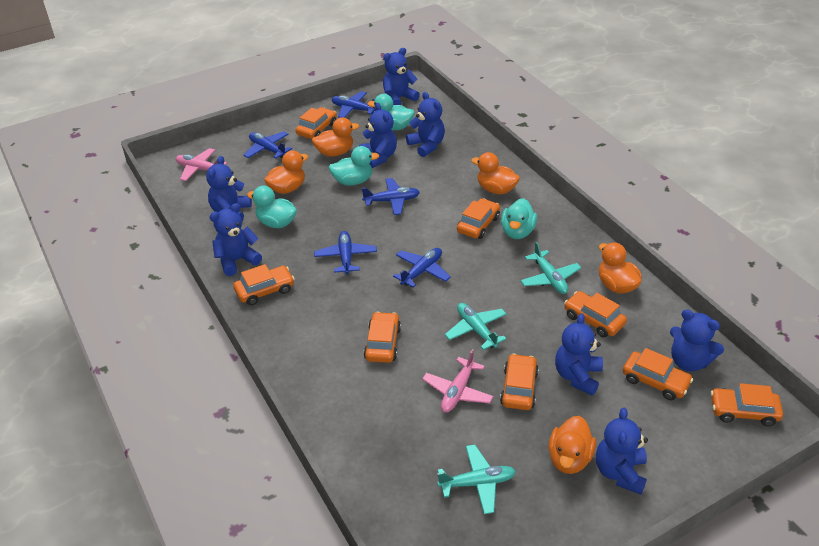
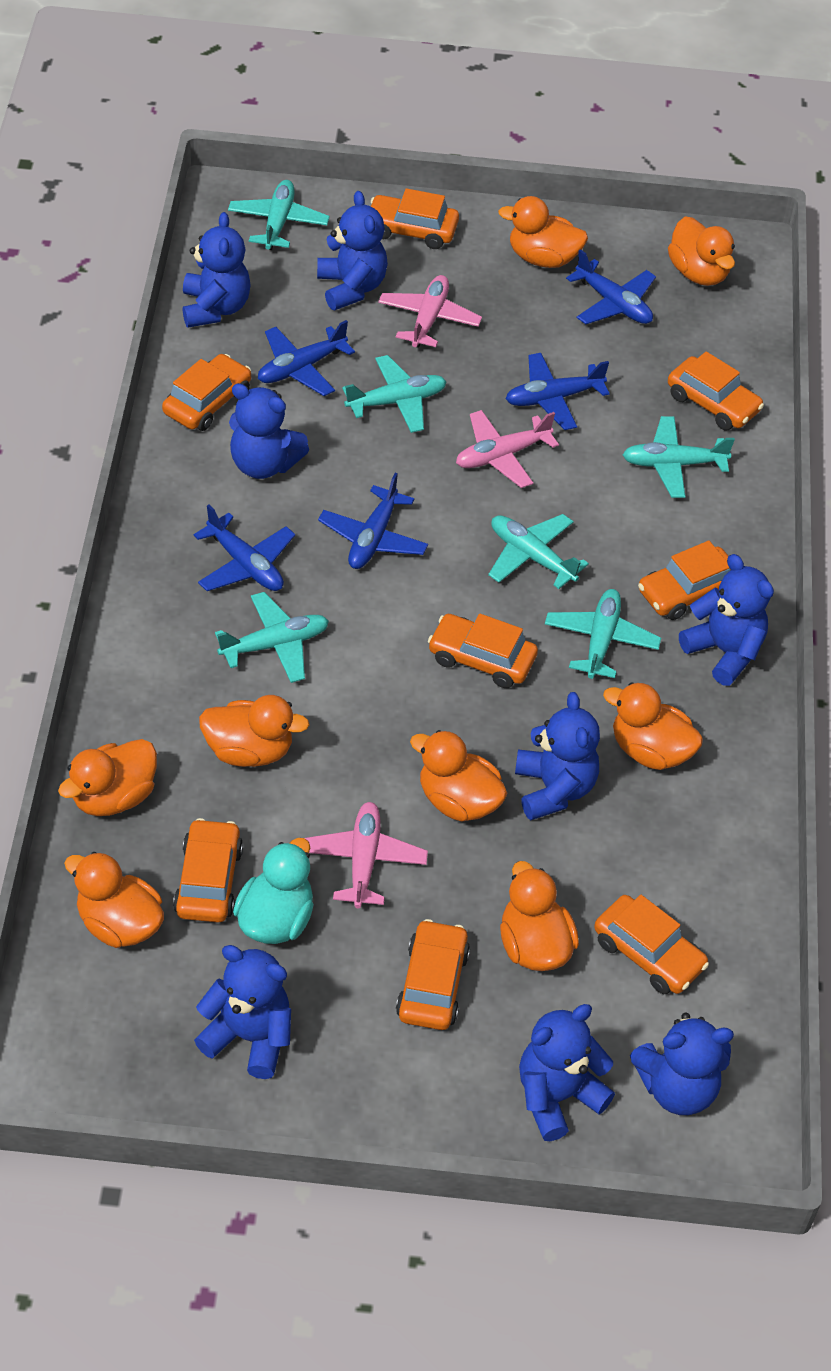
orange duck: 5 -> 8
pink plane: 2 -> 3
turquoise duck: 4 -> 1
turquoise plane: 3 -> 6

